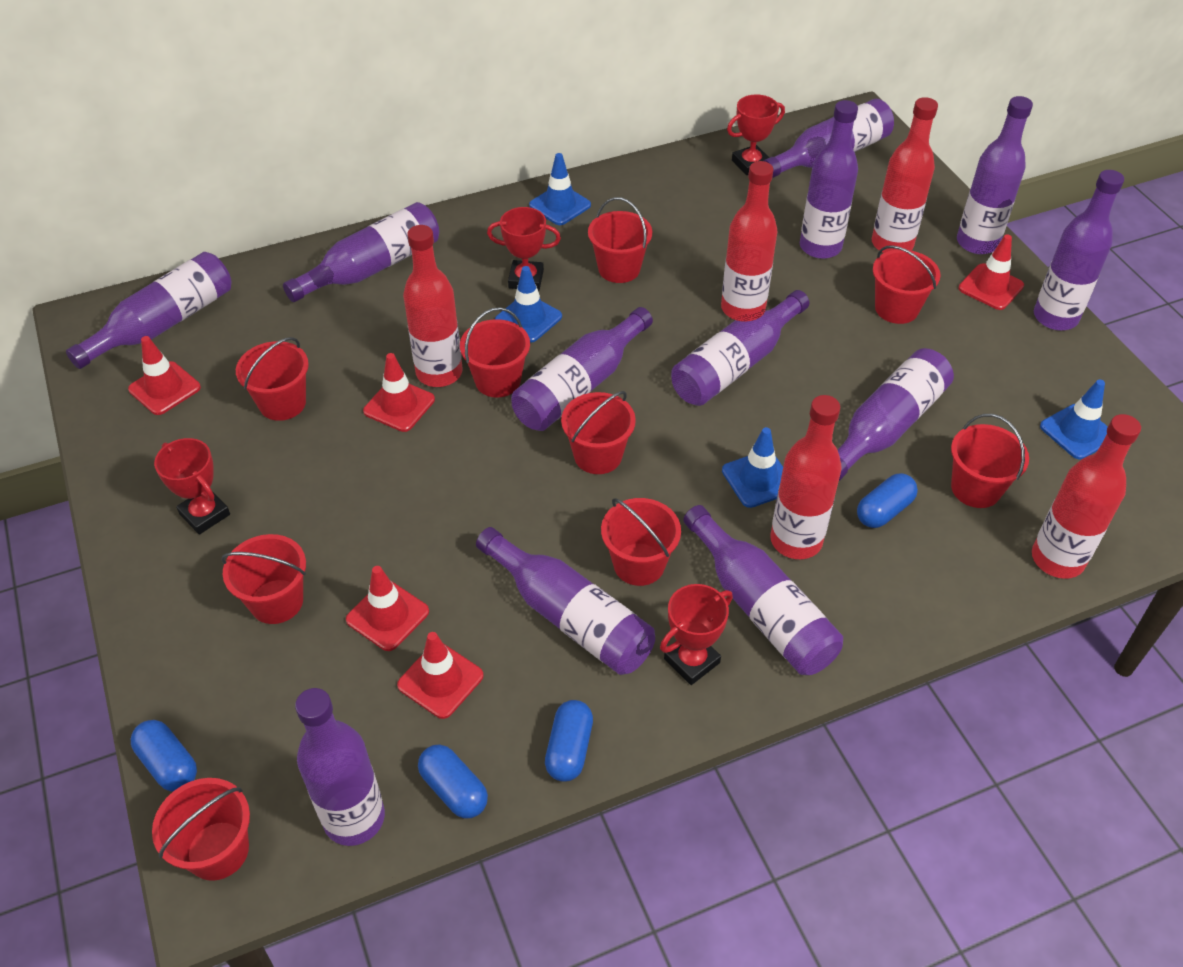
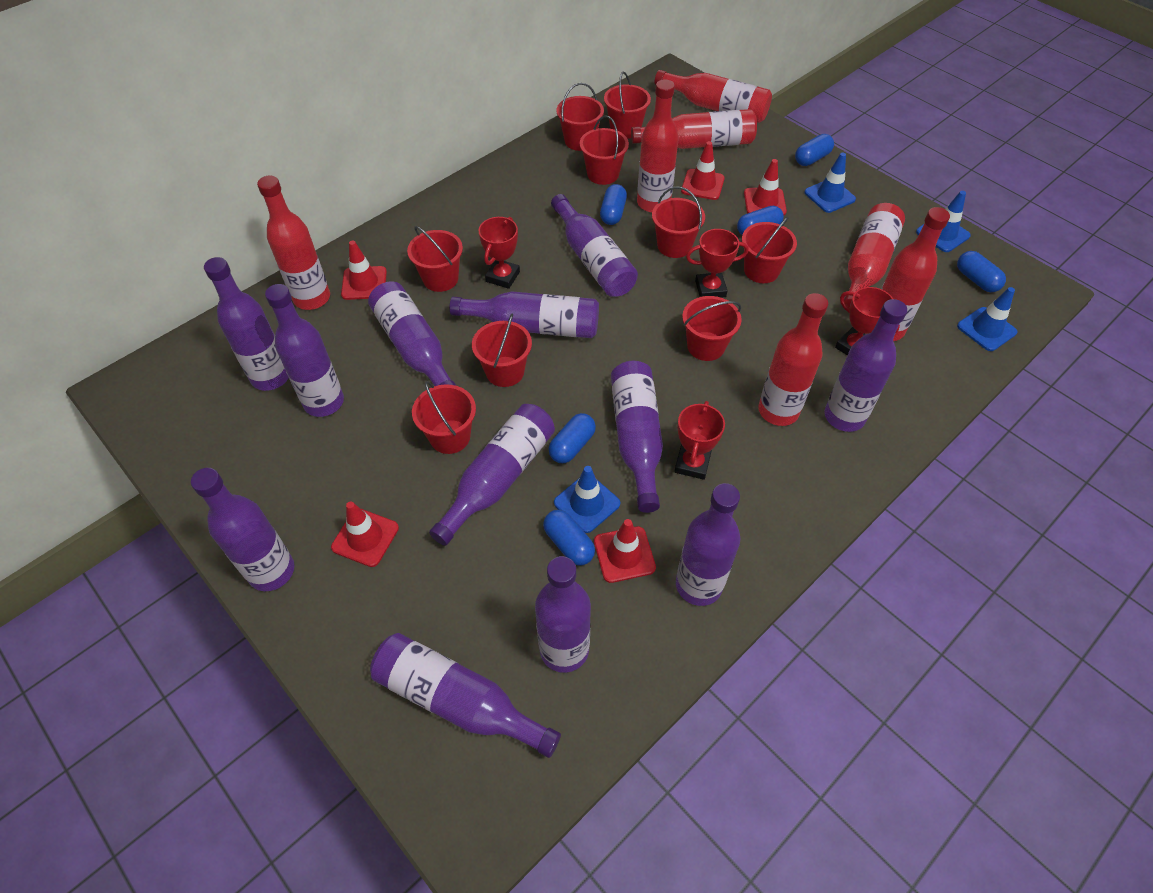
blue capsule: 4 -> 6
red bottle: 5 -> 7

